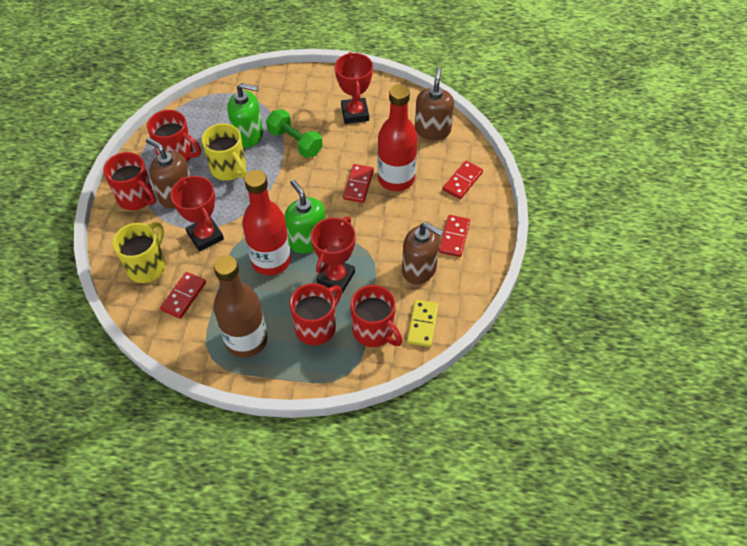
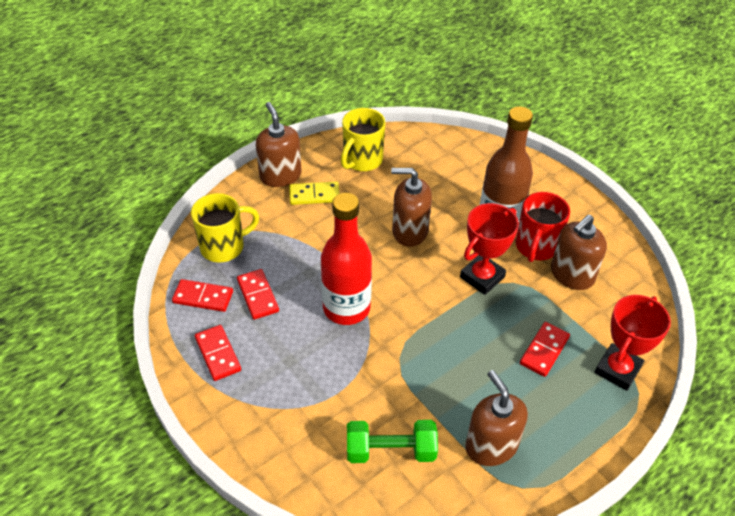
brown soap dispenser: 3 -> 4
green soap dispenser: 2 -> 0
red bottle: 2 -> 1
red mug: 4 -> 1
red trophy: 3 -> 2

